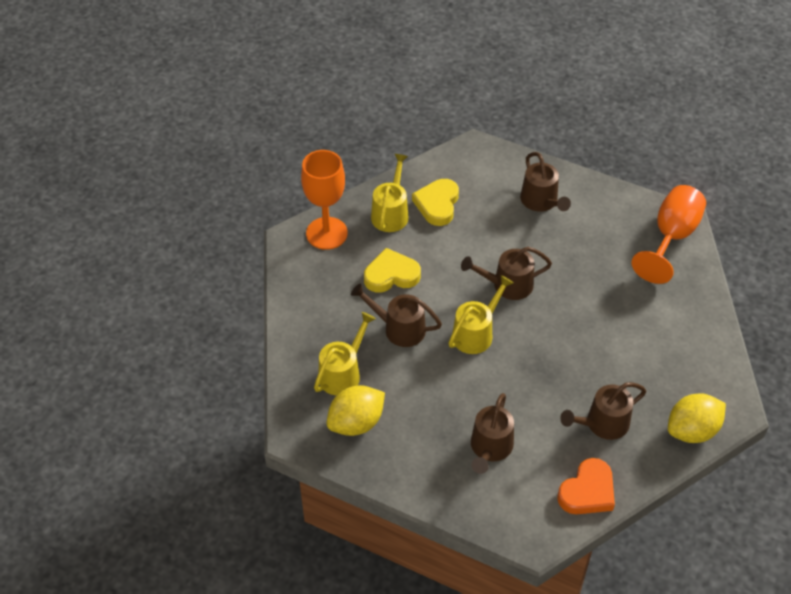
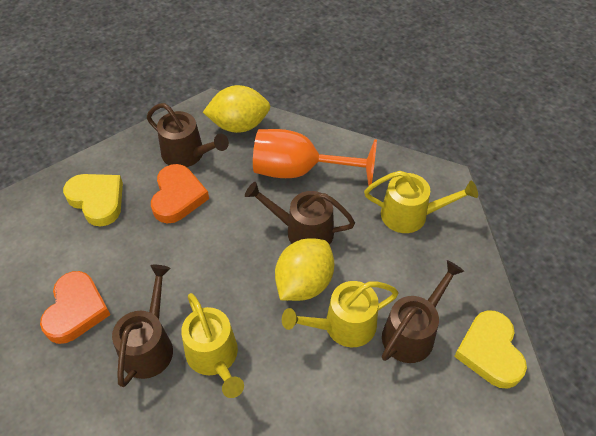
brown watering can: 5 -> 4
orange goblet: 2 -> 1
orange heart: 1 -> 2

